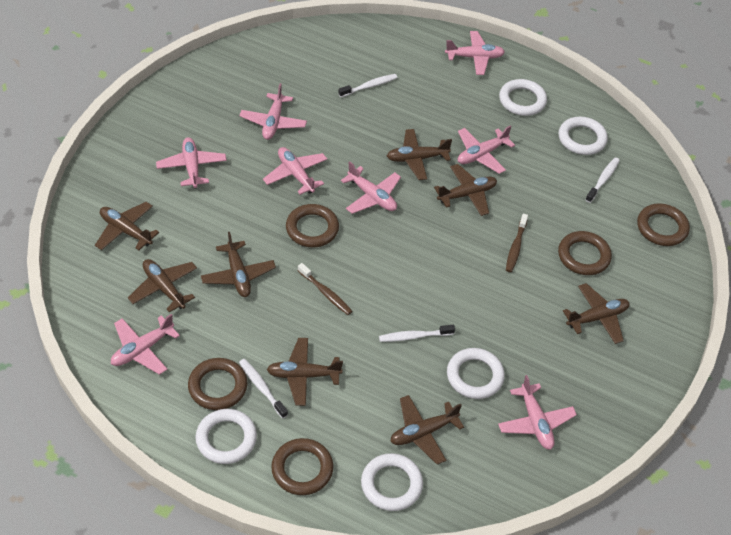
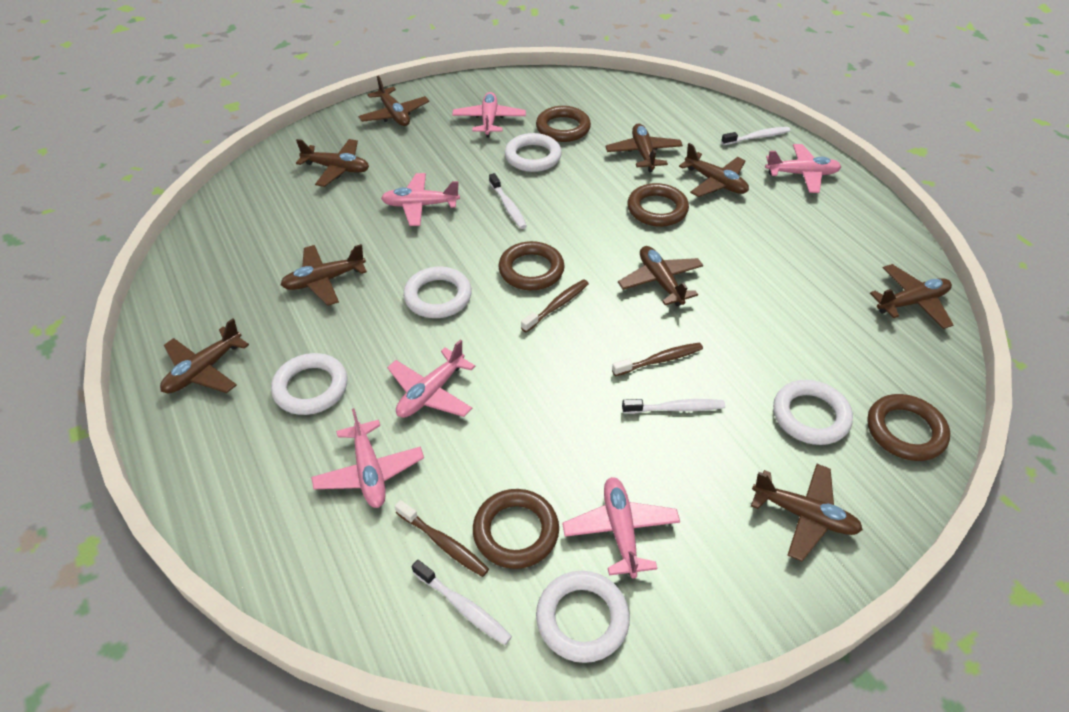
brown plane: 8 -> 9
brown toothbrush: 2 -> 3
pink plane: 8 -> 6

